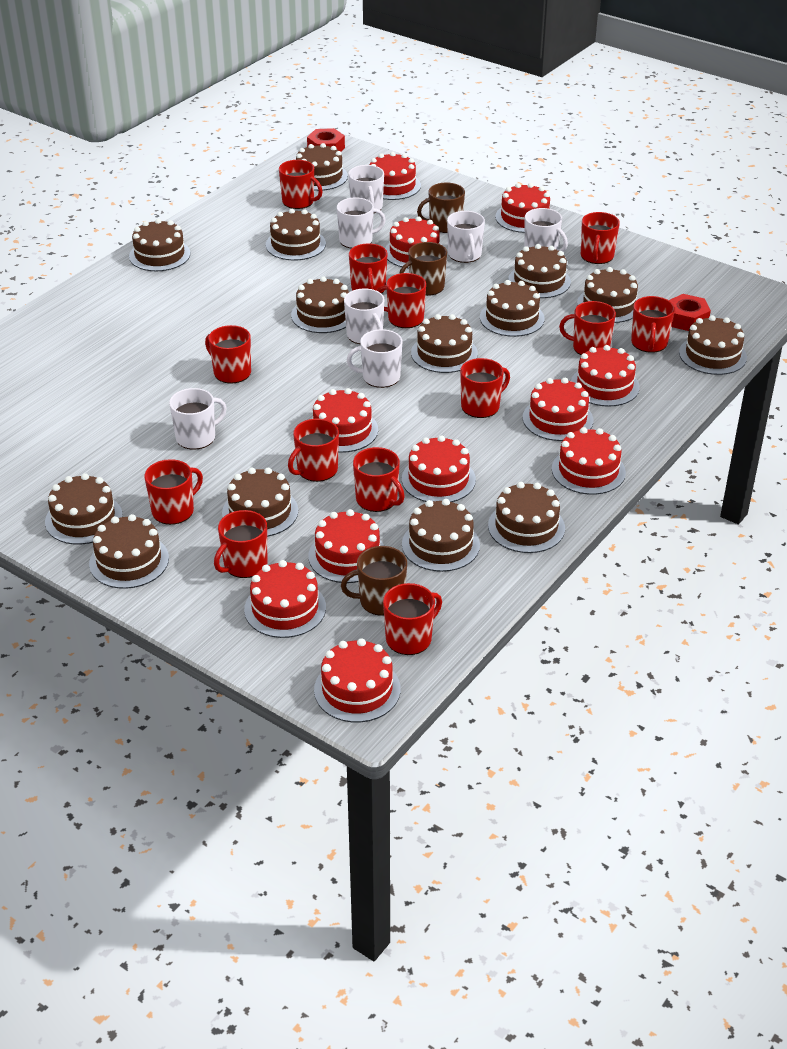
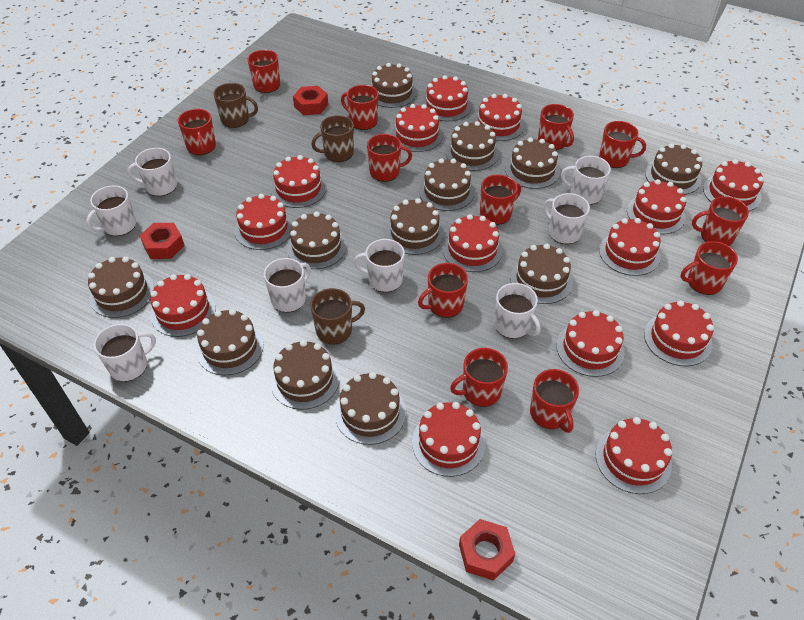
brown cake: 14 -> 12
red cake: 11 -> 14
red mug: 13 -> 12
red nut: 2 -> 3
white mug: 7 -> 8

